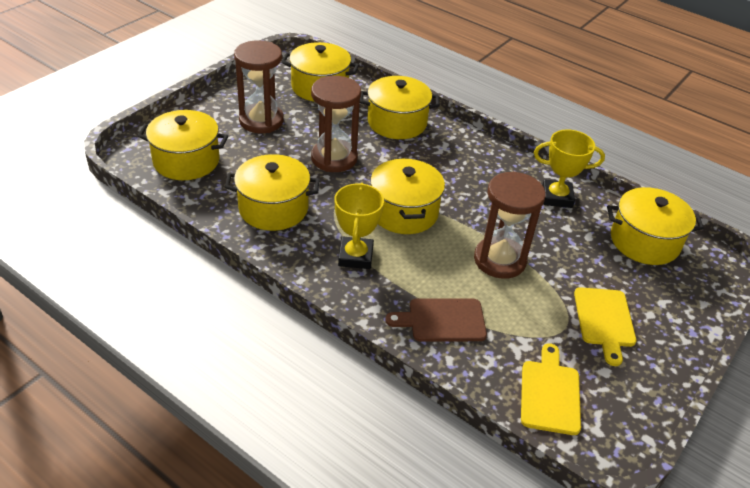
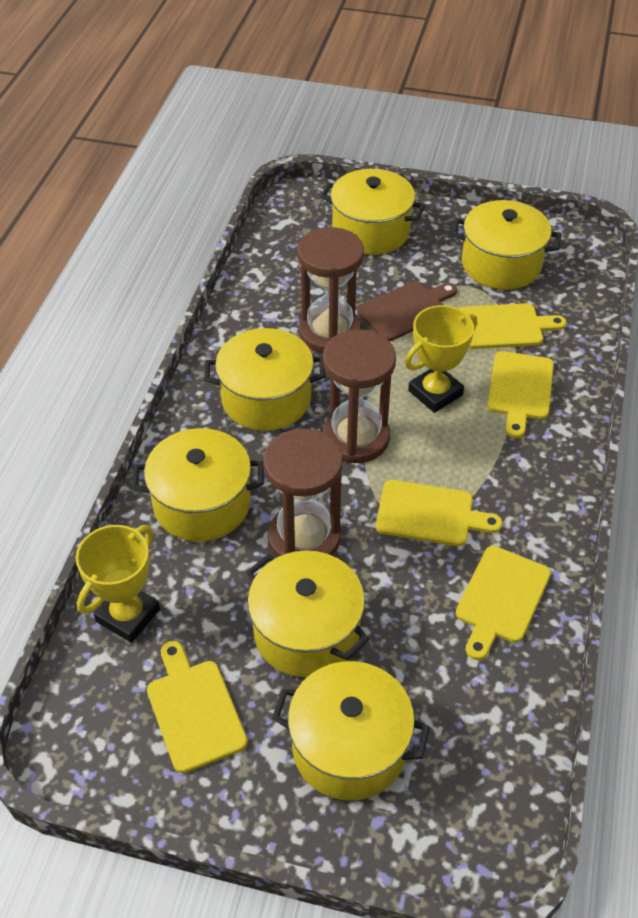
yellow cutting board: 2 -> 5

